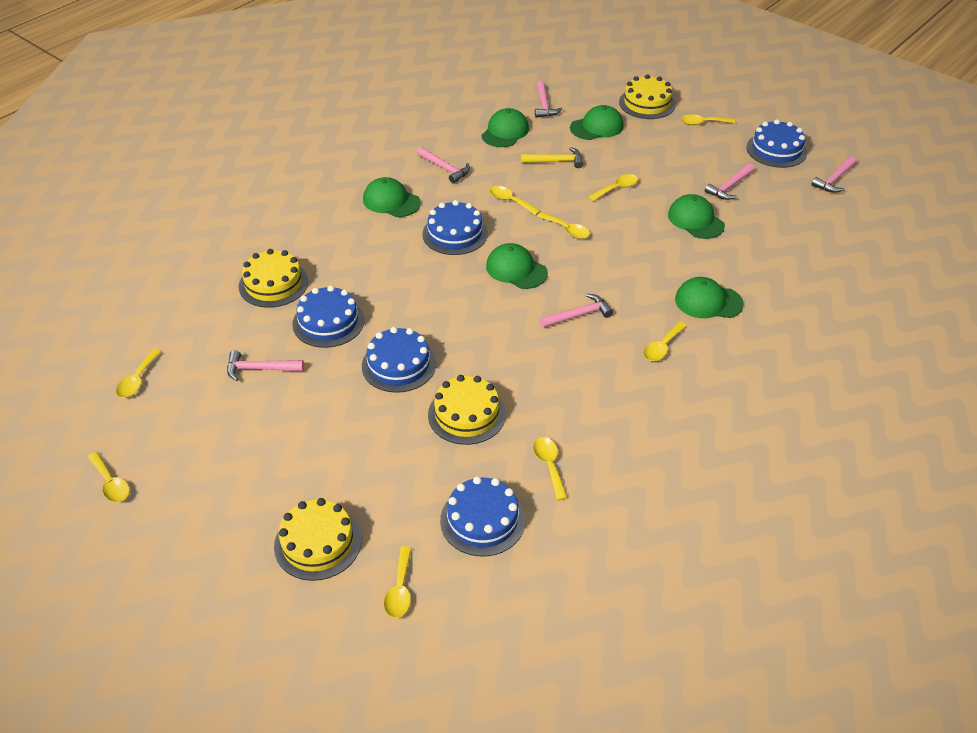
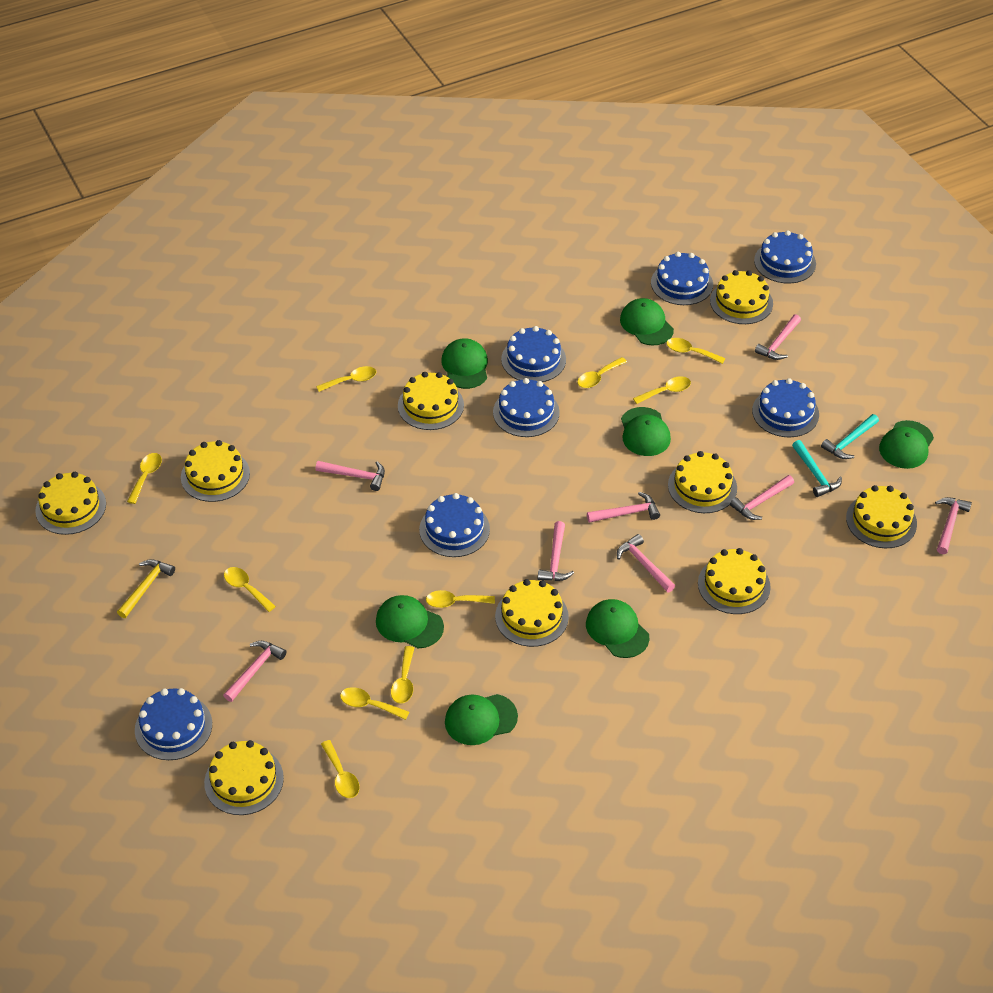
blue cake: 5 -> 7
green cap: 6 -> 7
pink hammer: 6 -> 8
turquoise hammer: 0 -> 2
yellow cake: 4 -> 9
yellow spoon: 9 -> 10

